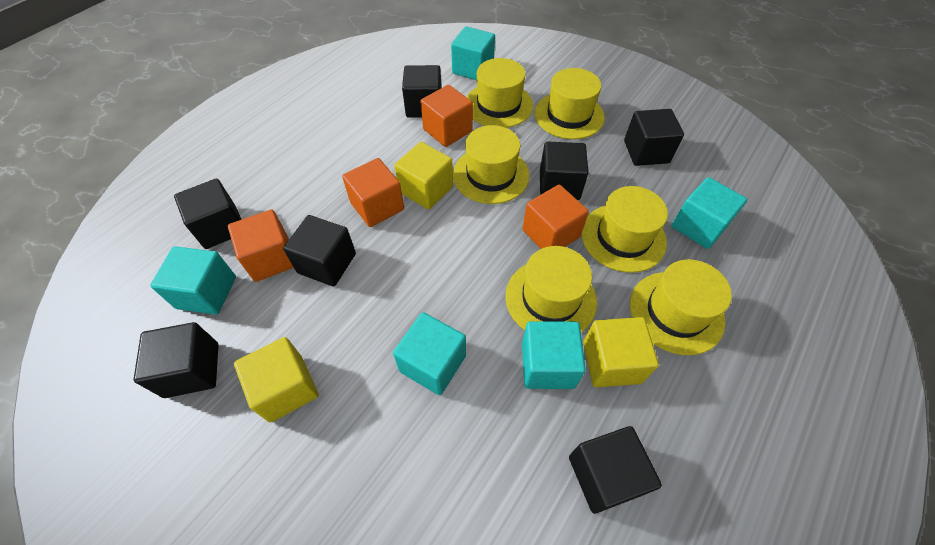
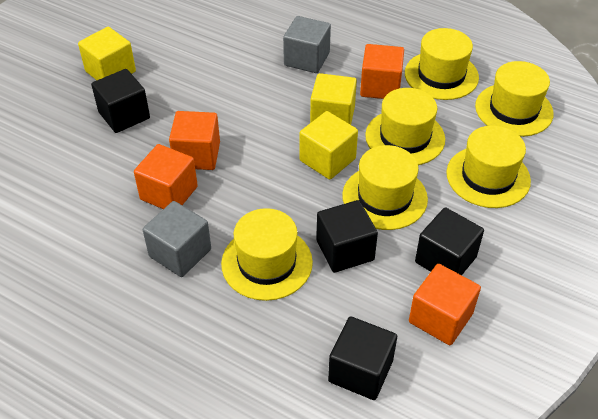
black cube: 7 -> 4
grey cube: 0 -> 2
turquoise cube: 5 -> 0

